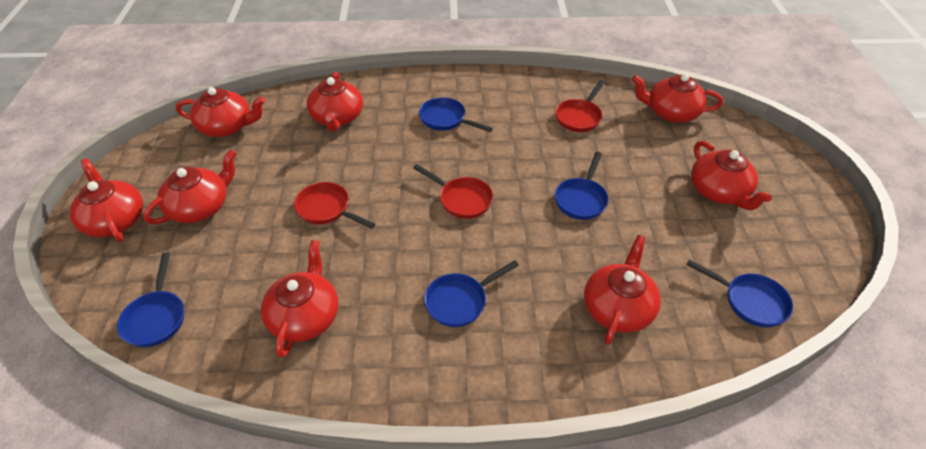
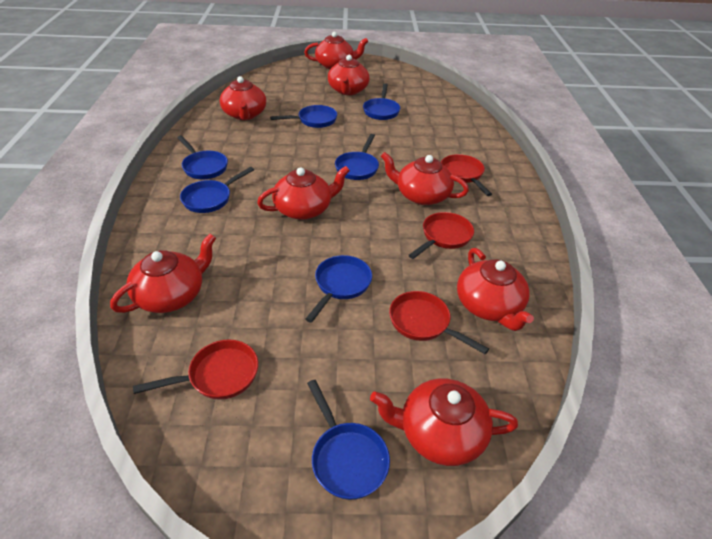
blue pan: 5 -> 7
red pan: 3 -> 4

